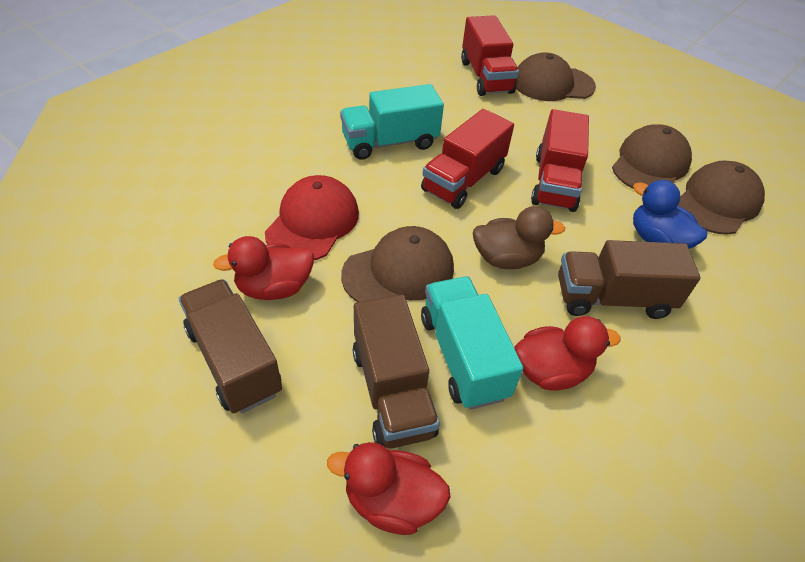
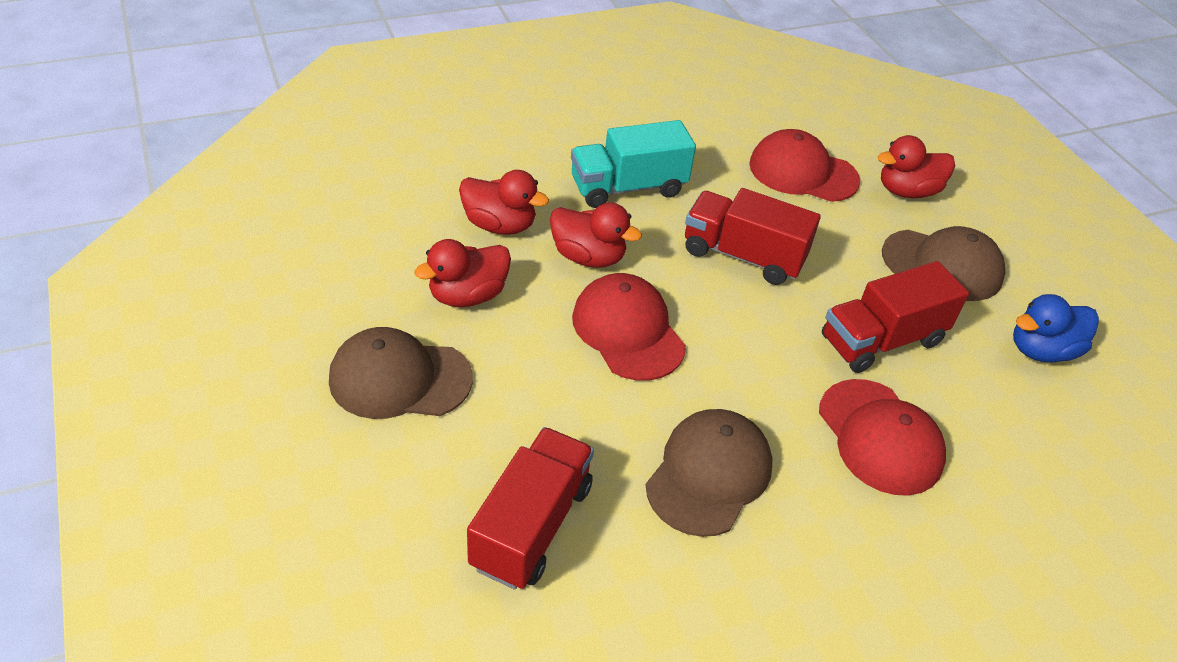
brown cap: 4 -> 3
brown duck: 1 -> 0
brown truck: 3 -> 0
red cap: 1 -> 3
red duck: 3 -> 4
turquoise truck: 2 -> 1

